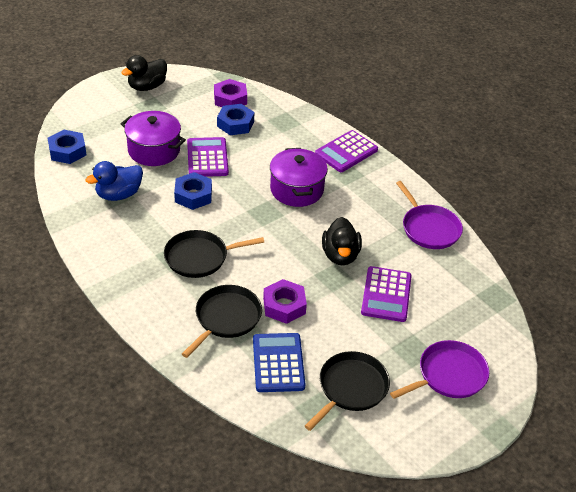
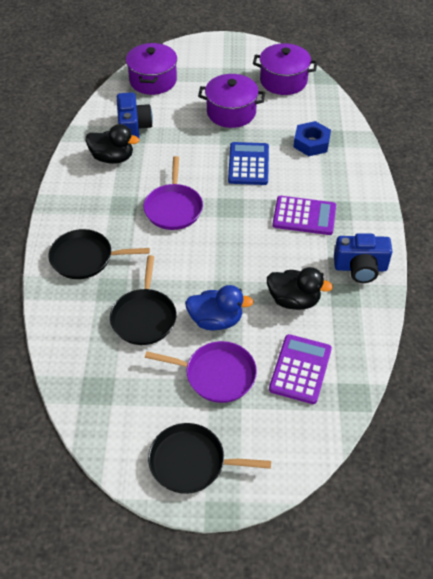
blue camera: 0 -> 2
blue nut: 3 -> 1
purple calculator: 3 -> 2
purple nut: 2 -> 0
purple pot: 2 -> 3

